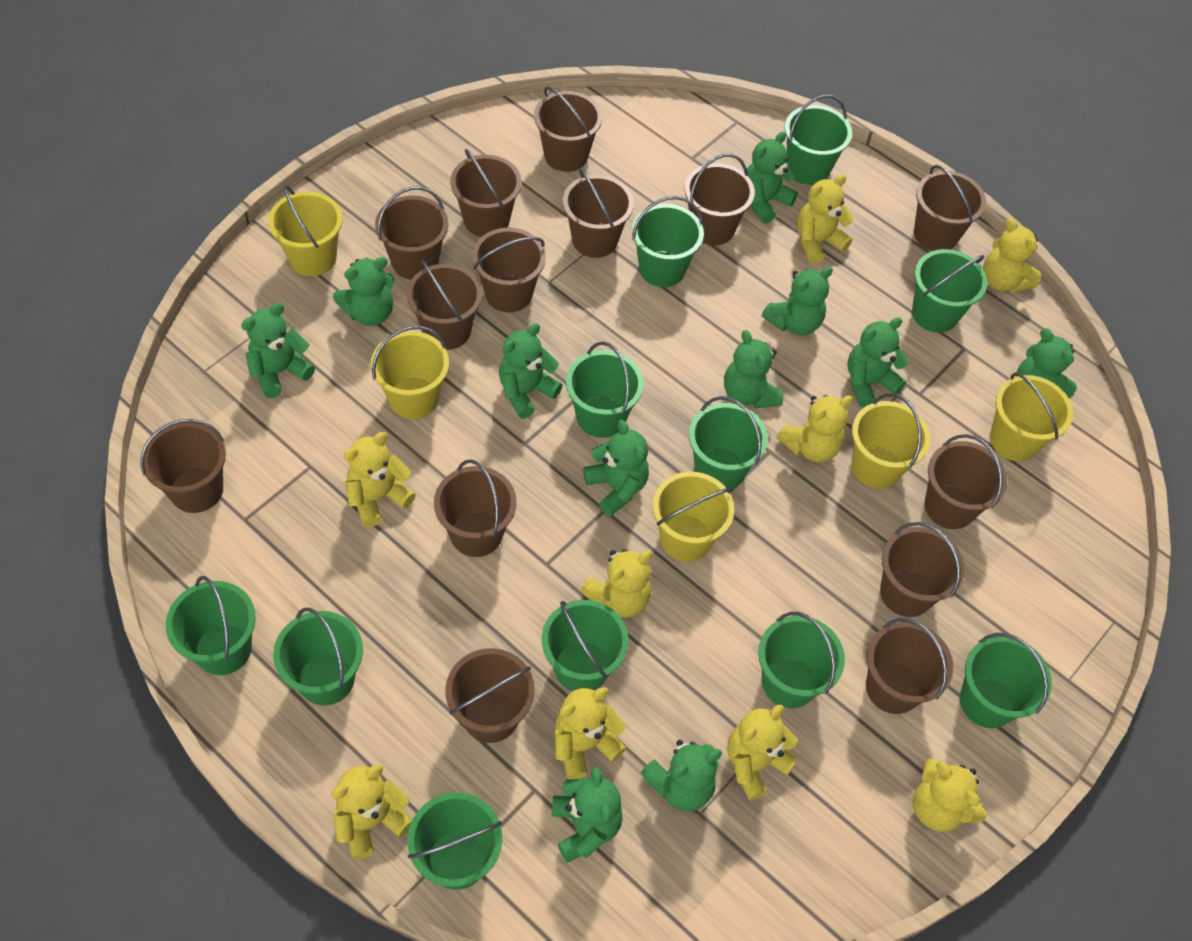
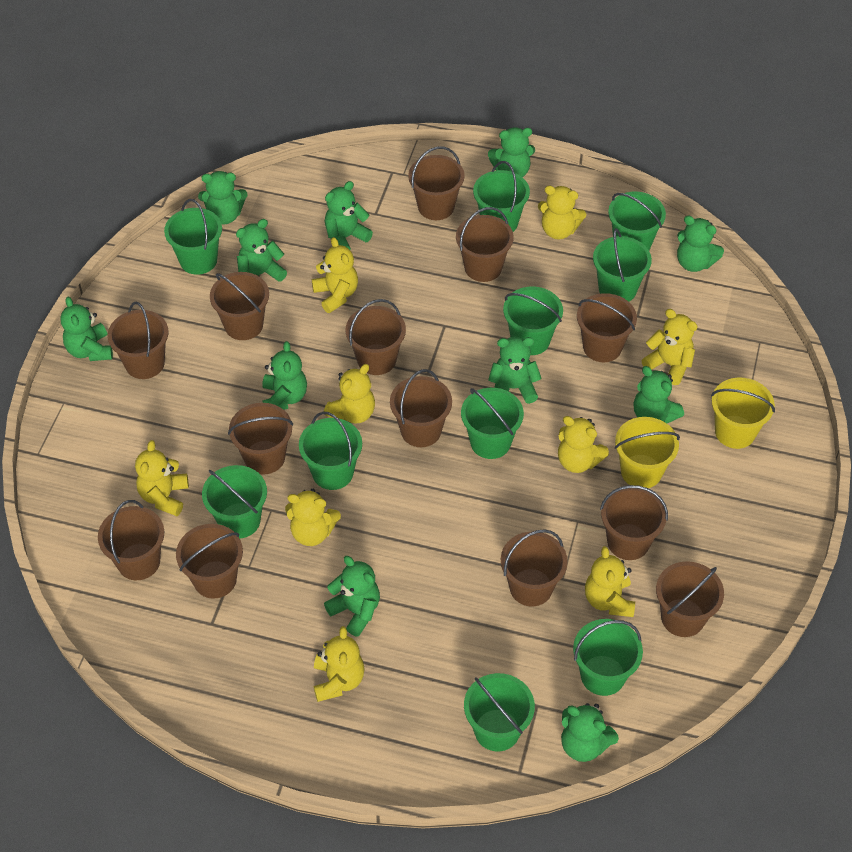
brown bucket: 14 -> 13
green bucket: 11 -> 10
yellow bucket: 5 -> 2

